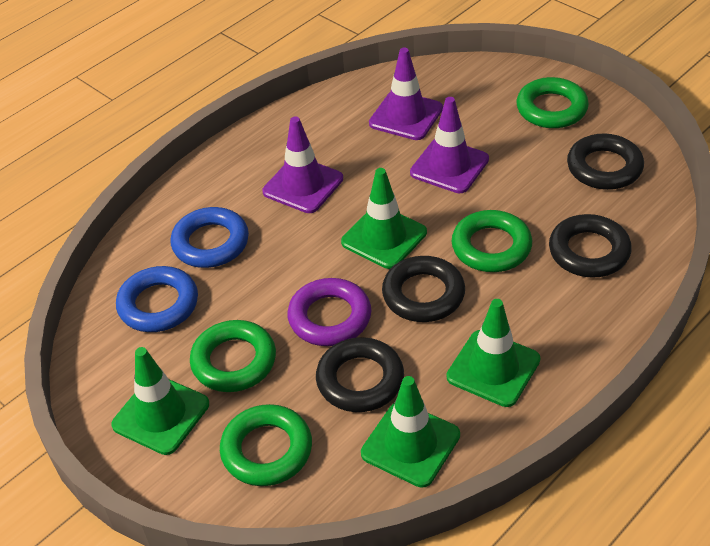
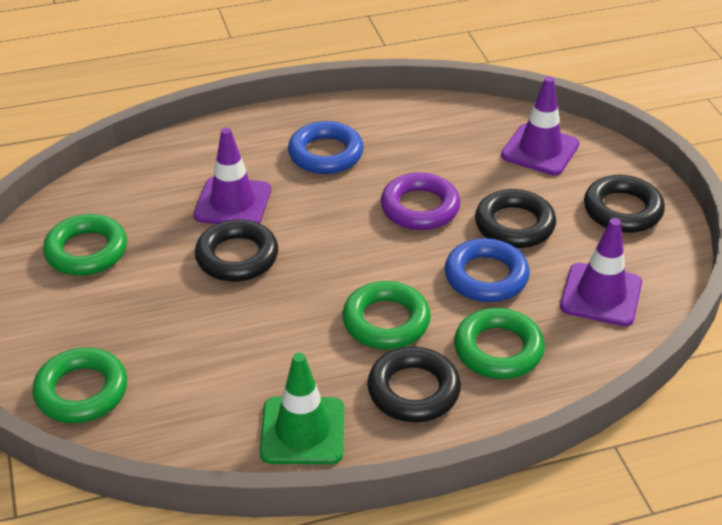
green traffic cone: 4 -> 1

